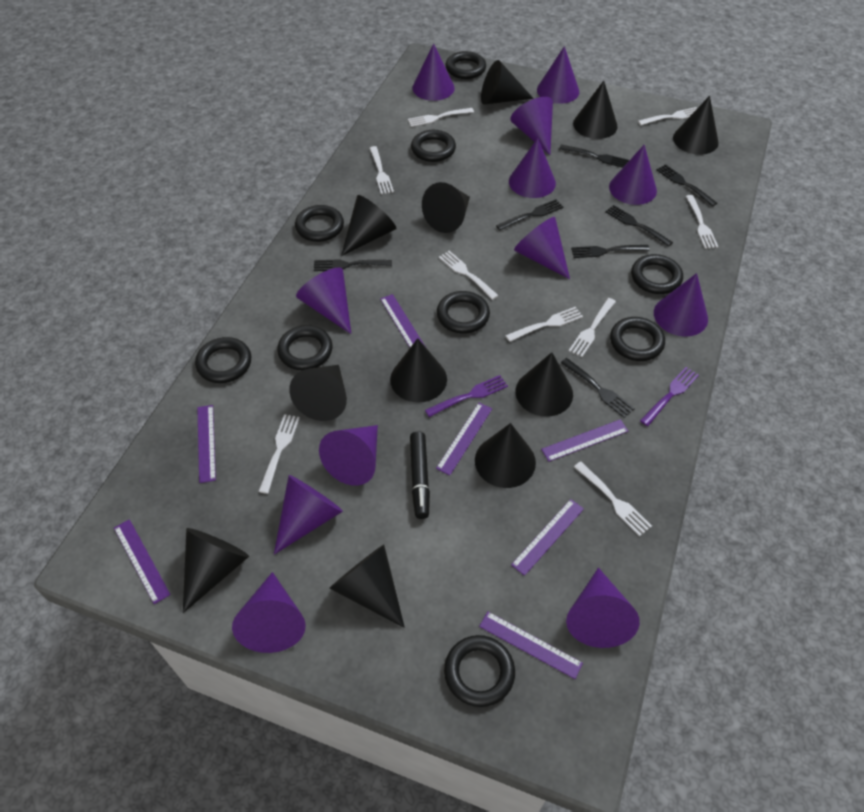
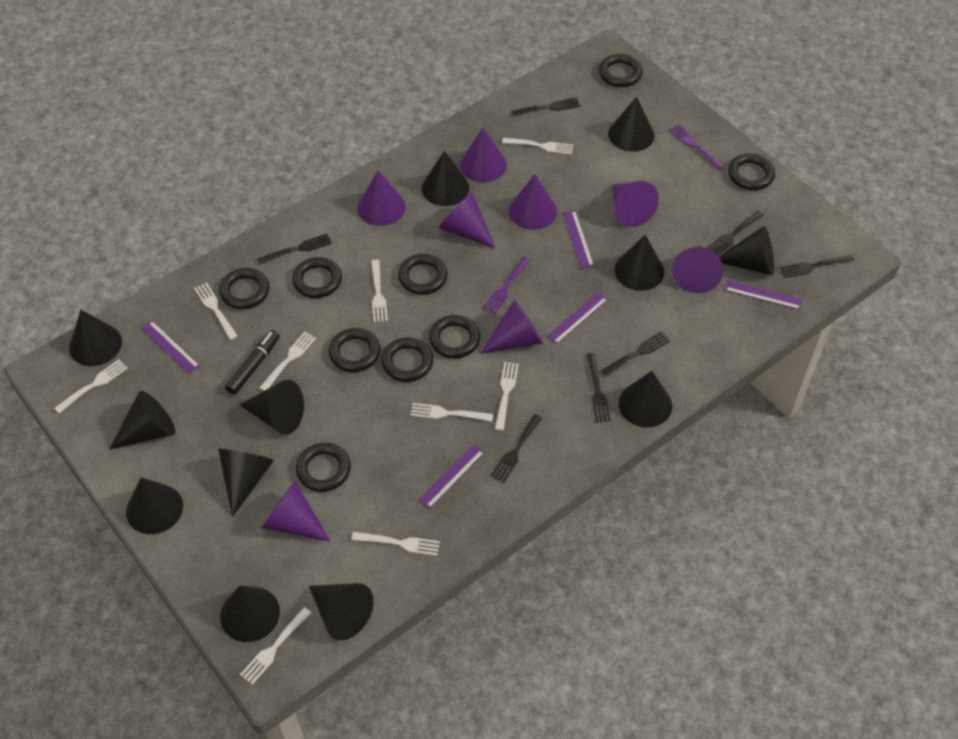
black cone: 11 -> 12
purple cone: 12 -> 8
purple ruler: 7 -> 5

